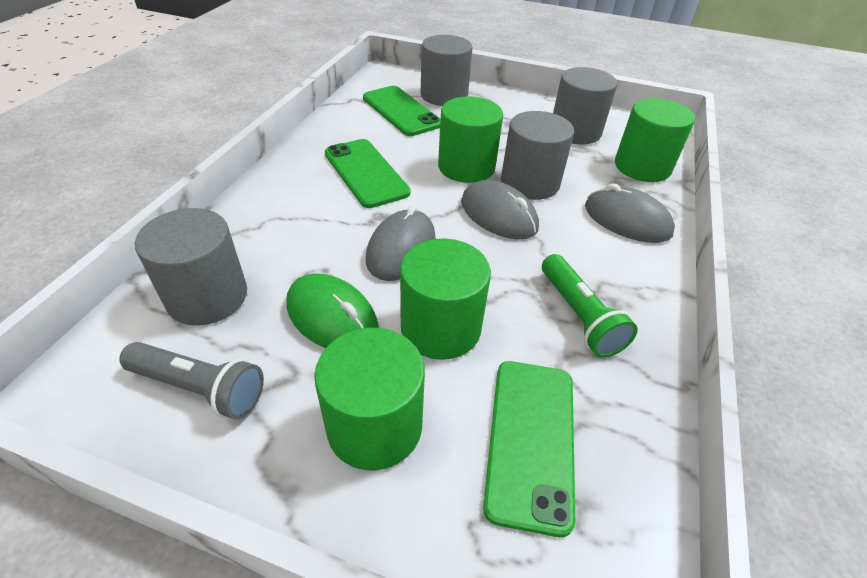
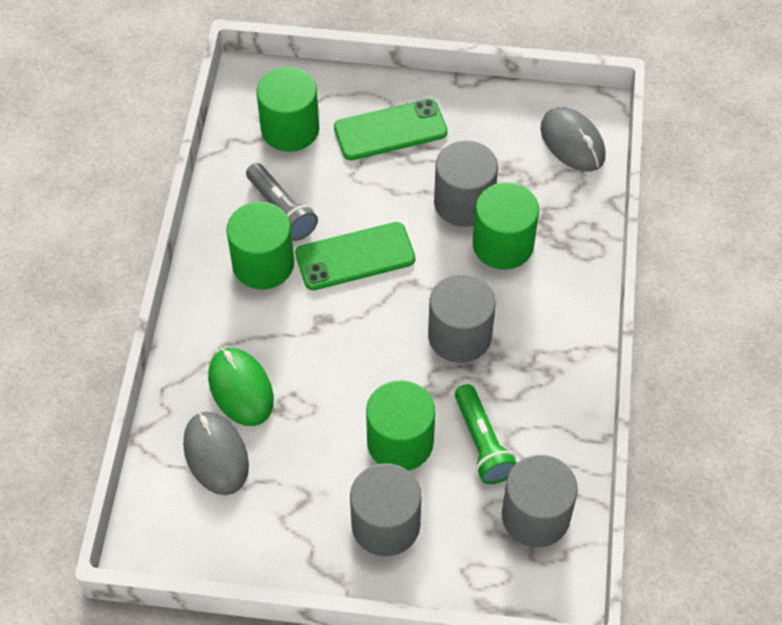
green phone: 3 -> 2
grey mouse: 3 -> 2

